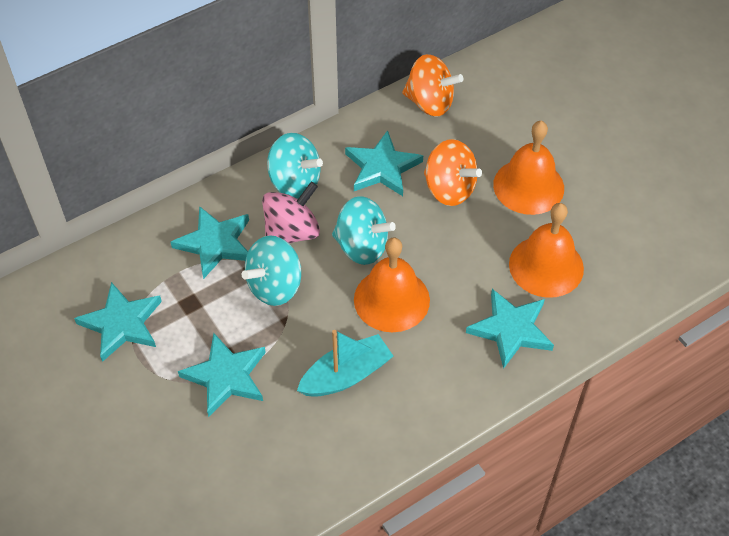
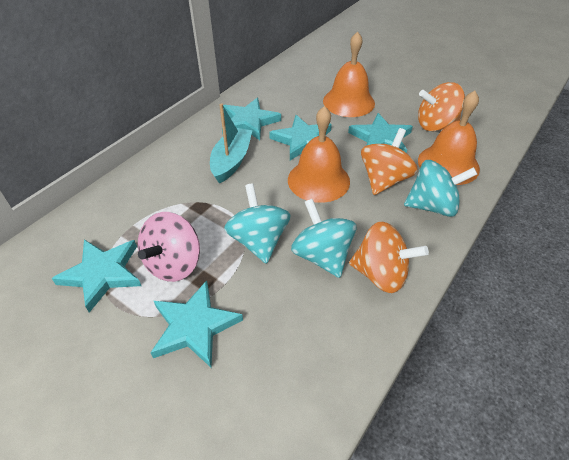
orange spinning top: 2 -> 3

